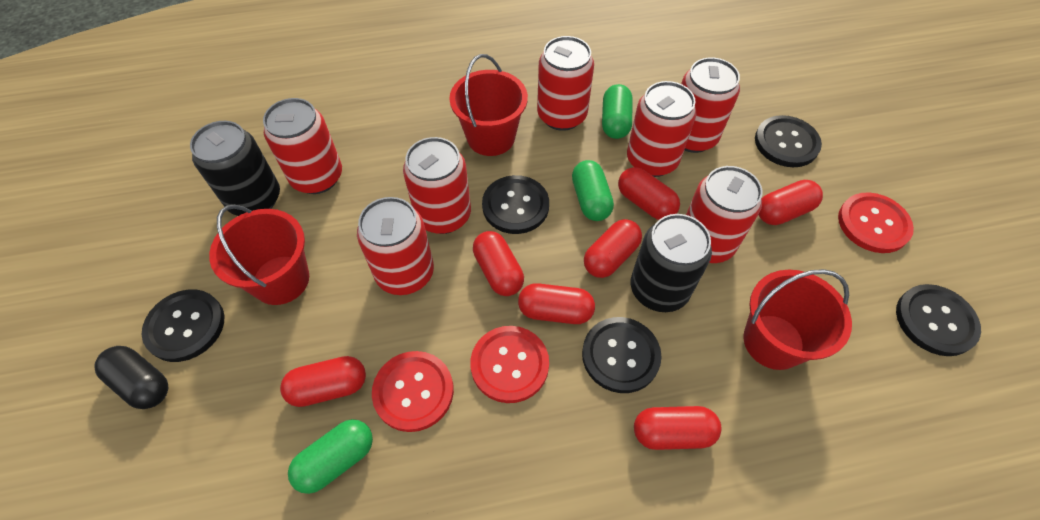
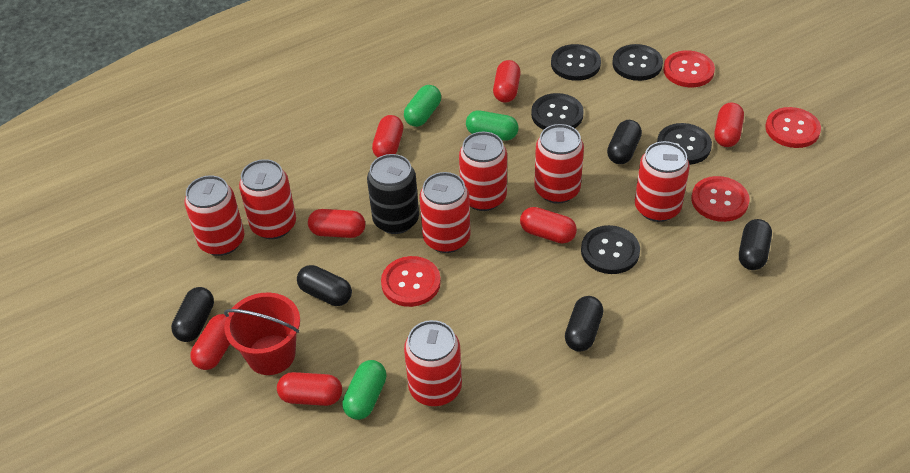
black can: 2 -> 1
black capsule: 1 -> 5
red bucket: 3 -> 1
red button: 3 -> 4

